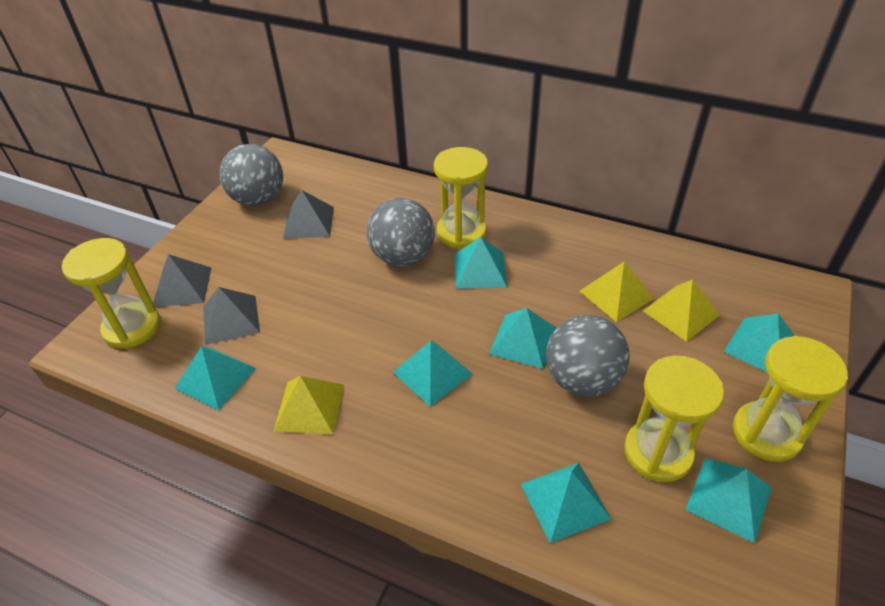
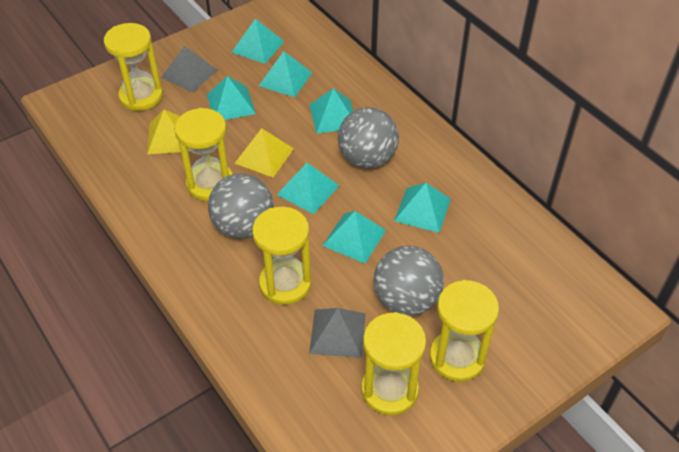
grey pyramid: 3 -> 2
yellow hourglass: 4 -> 5
yellow pyramid: 3 -> 2

